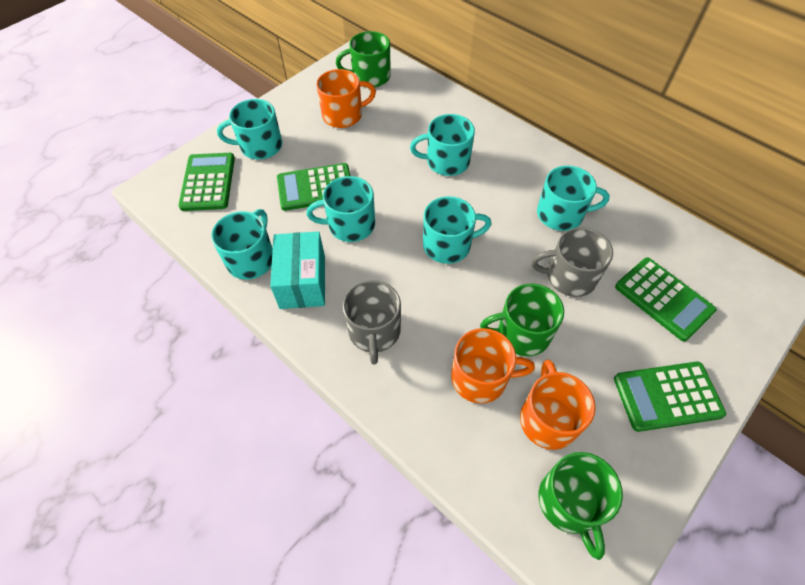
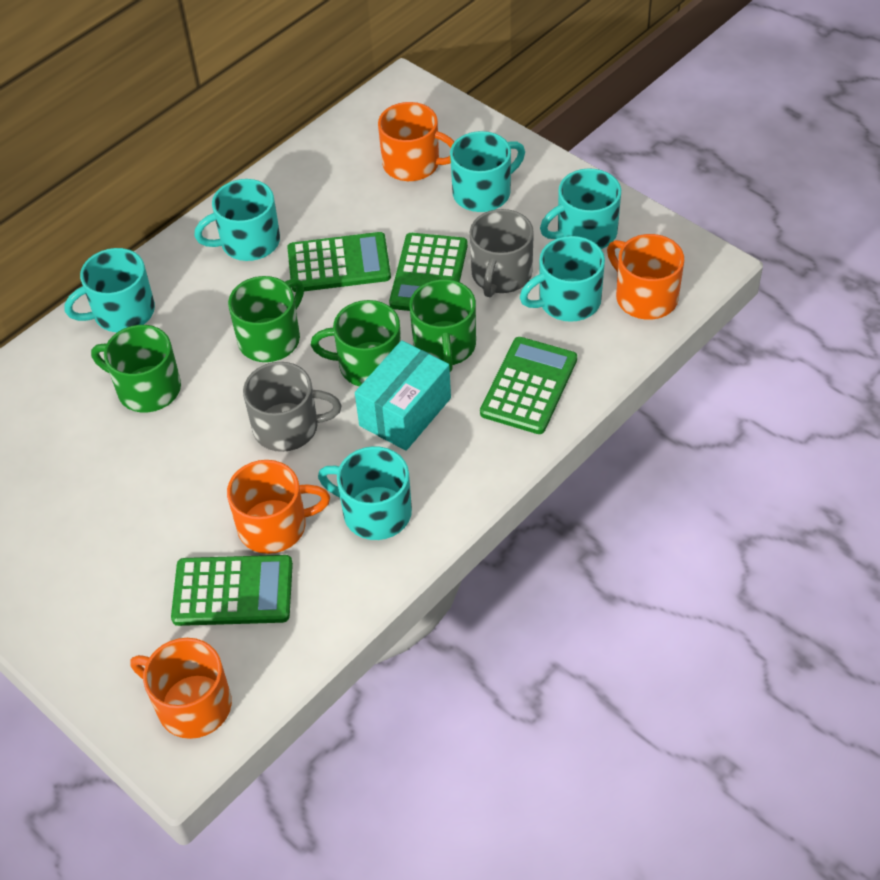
green mug: 3 -> 4
orange mug: 3 -> 4

